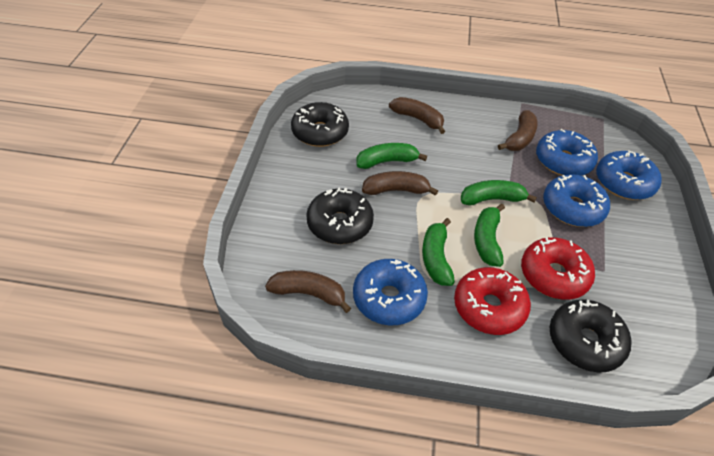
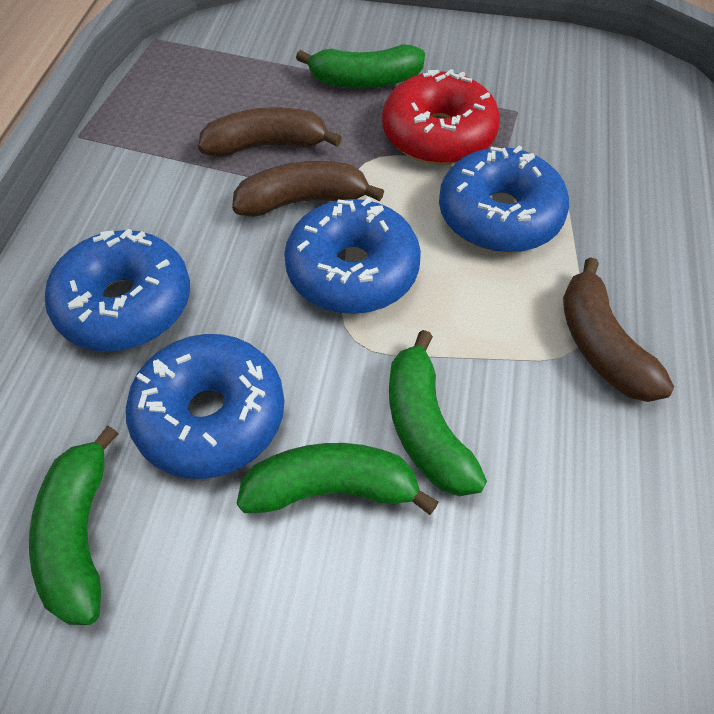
black donut: 3 -> 0
brown banana: 4 -> 3
red donut: 2 -> 1

